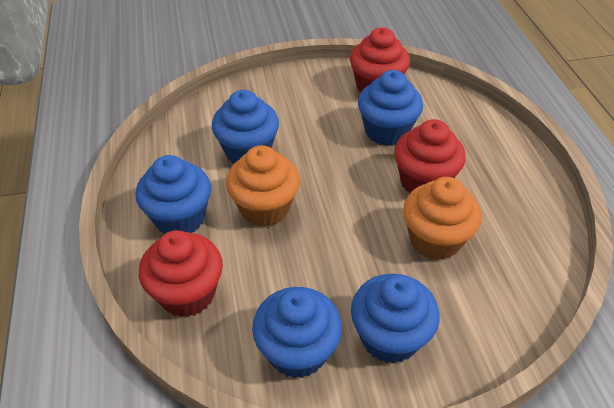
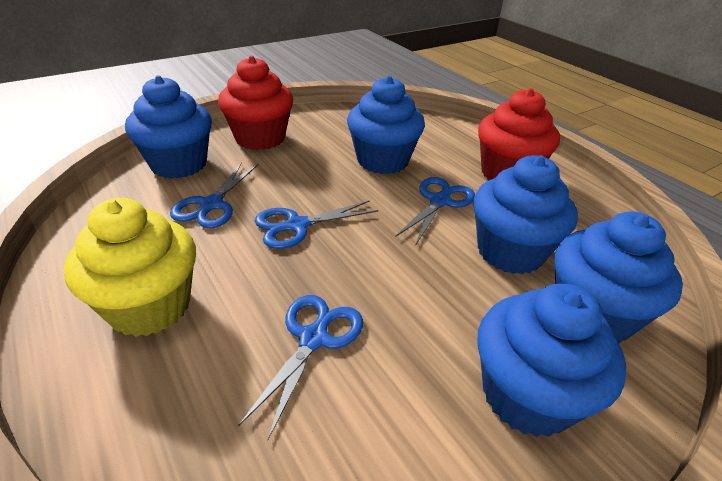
blue scissors: 0 -> 4
orange cupcake: 2 -> 0
red cupcake: 3 -> 2
yellow cupcake: 0 -> 1

